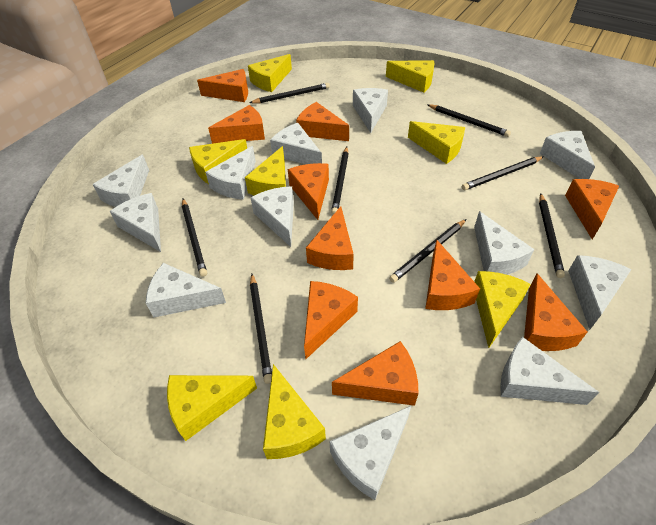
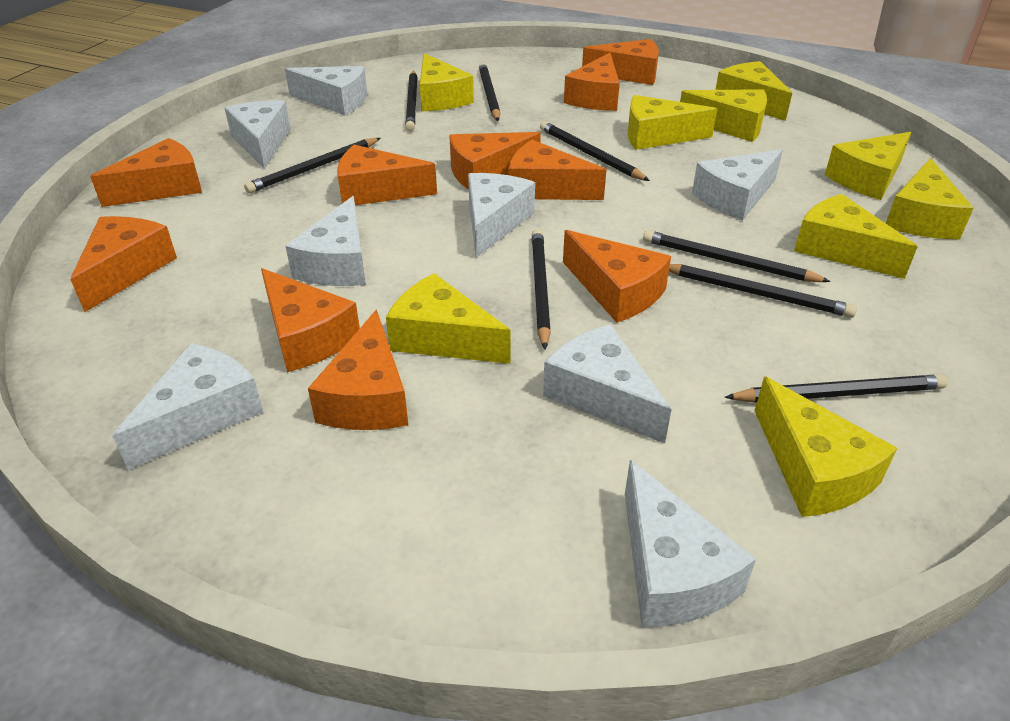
white cheese: 12 -> 8
yellow cheese: 8 -> 9

